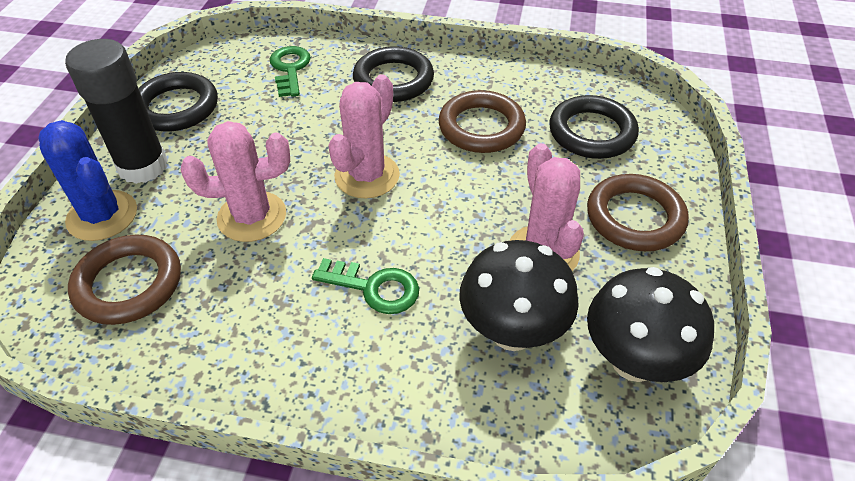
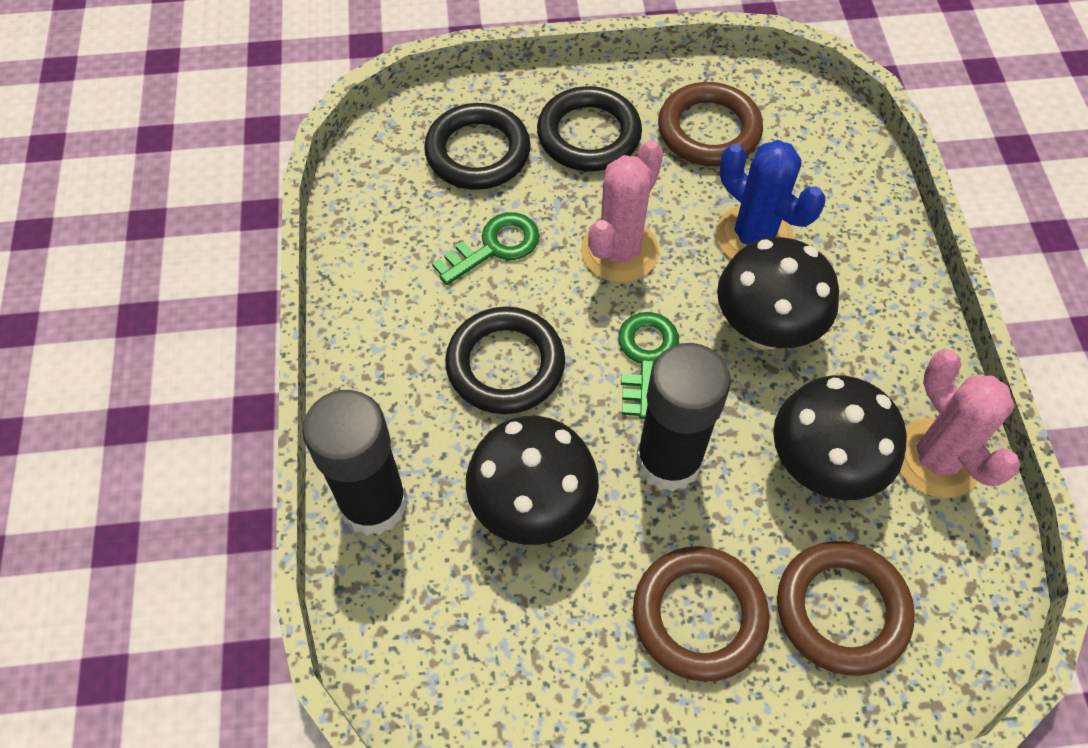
black glue stick: 1 -> 2
black mushroom: 2 -> 3
pink cactus: 3 -> 2

